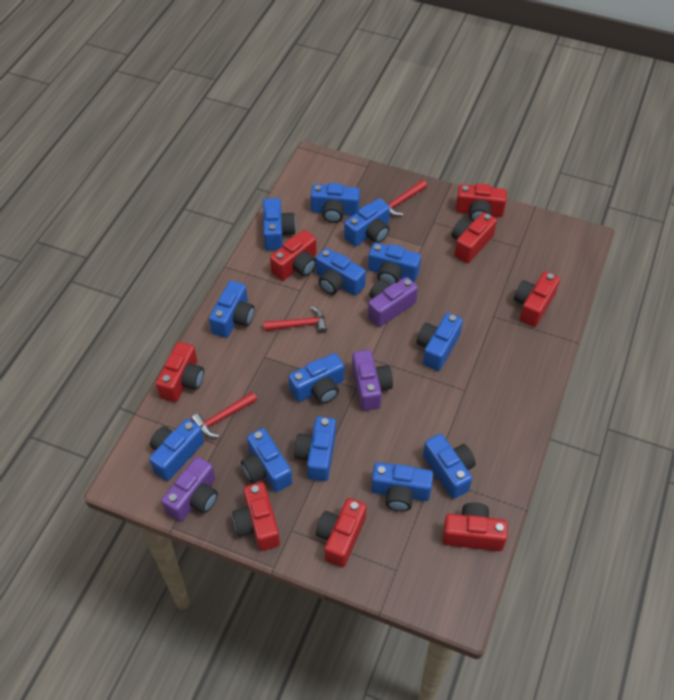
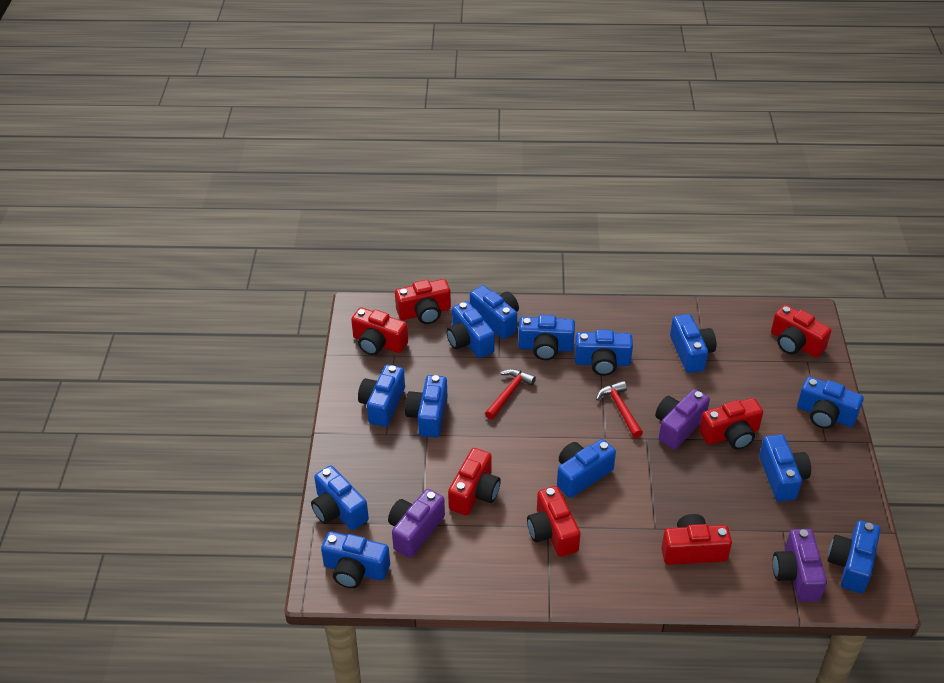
red camera: 8 -> 7
red hammer: 3 -> 2

